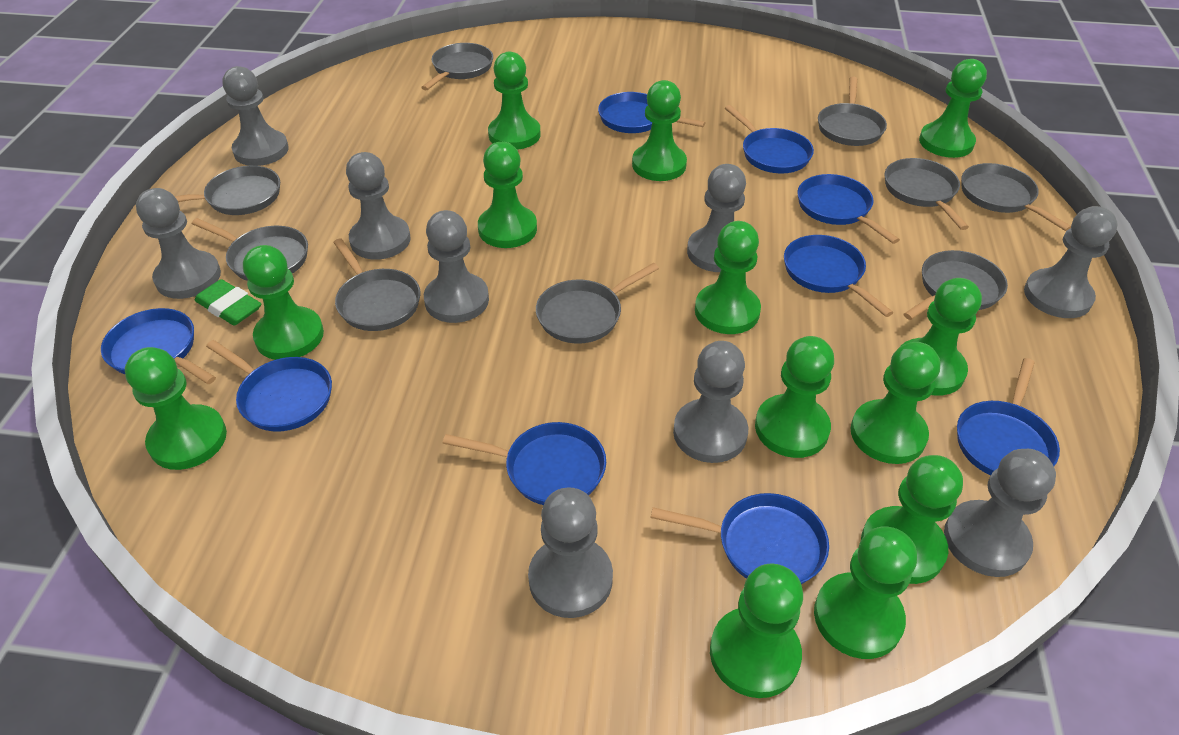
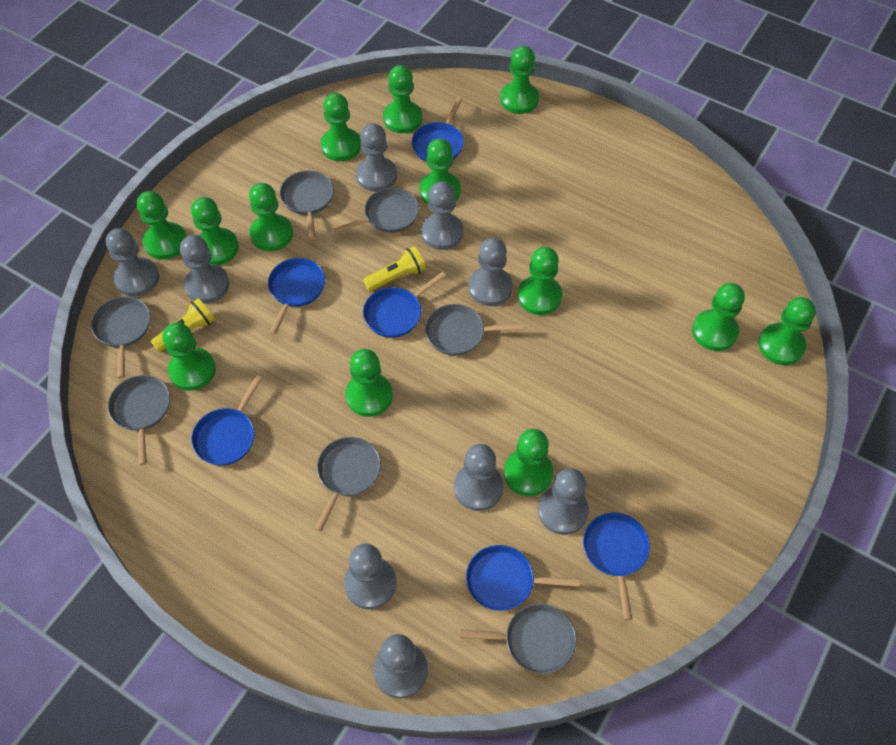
blue pan: 9 -> 6
green eraser: 1 -> 0
grey pan: 9 -> 7
yellow flashlight: 0 -> 2

